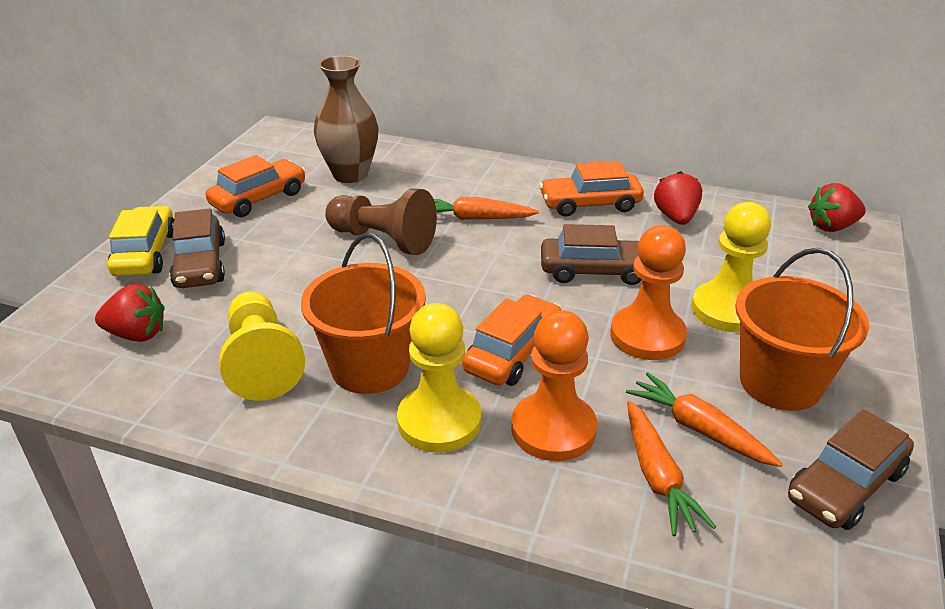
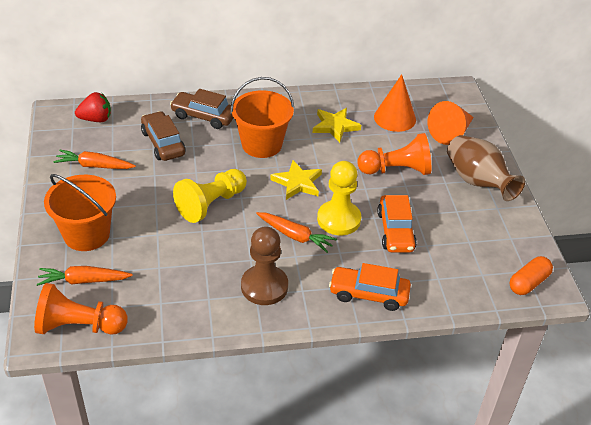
brown car: 3 -> 2
orange capsule: 0 -> 1
orange car: 3 -> 2
orange cone: 0 -> 2
red strawberry: 3 -> 1
yellow car: 1 -> 0
yellow pawn: 3 -> 2
yellow star: 0 -> 2

